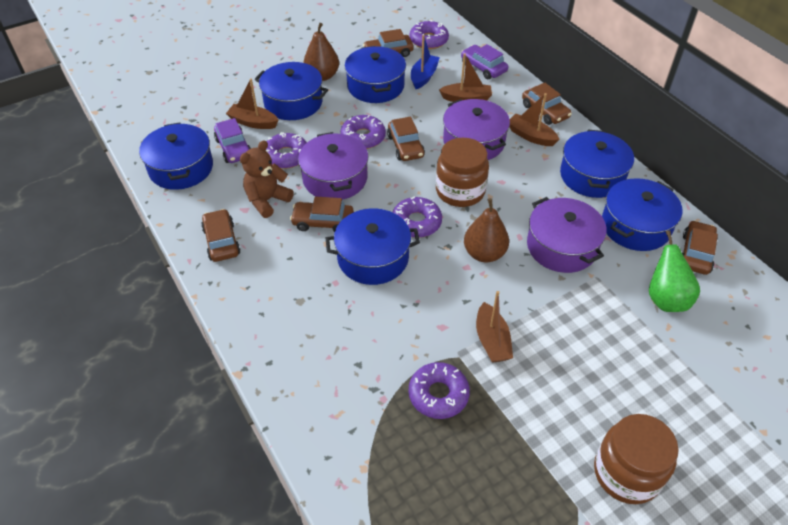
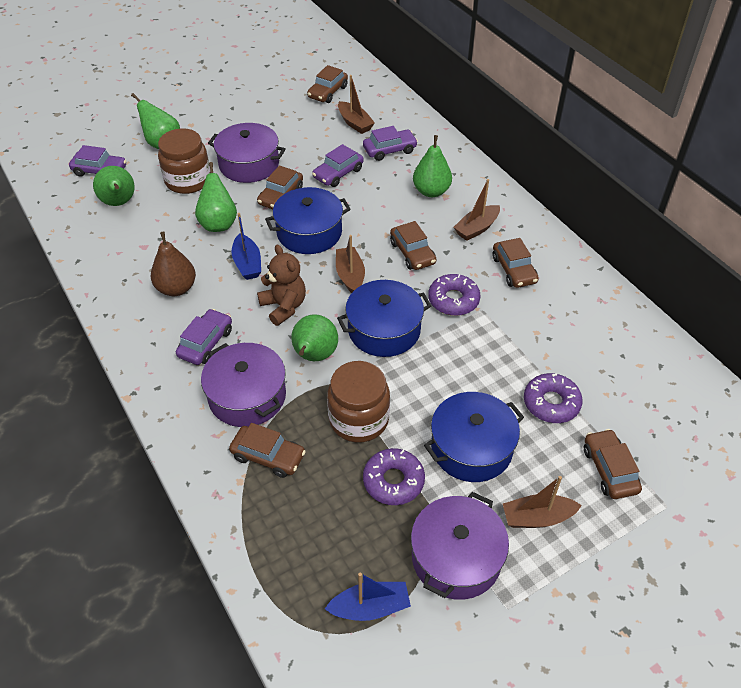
blue boat: 1 -> 2
blue pot: 6 -> 3
brown pear: 2 -> 1
green pear: 1 -> 5
purple car: 2 -> 4
purple donut: 5 -> 3

